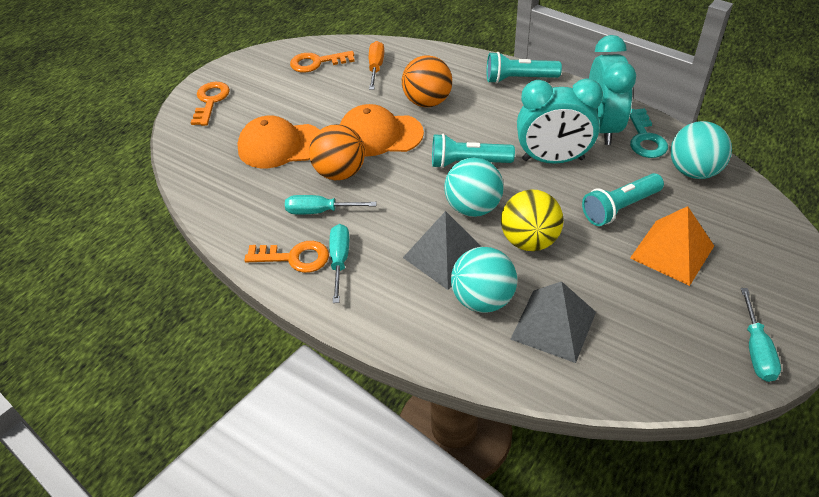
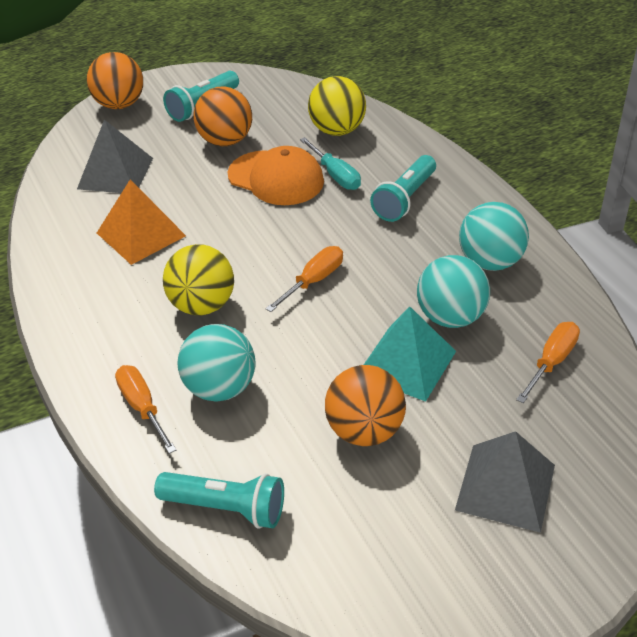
orange ball: 2 -> 3
orange cap: 2 -> 1
orange key: 3 -> 0
orange screwdriver: 1 -> 3
turquoise clock: 2 -> 0
turquoise key: 1 -> 0
turquoise pyramid: 0 -> 1
turquoise screwdriver: 3 -> 1
yellow ball: 1 -> 2

